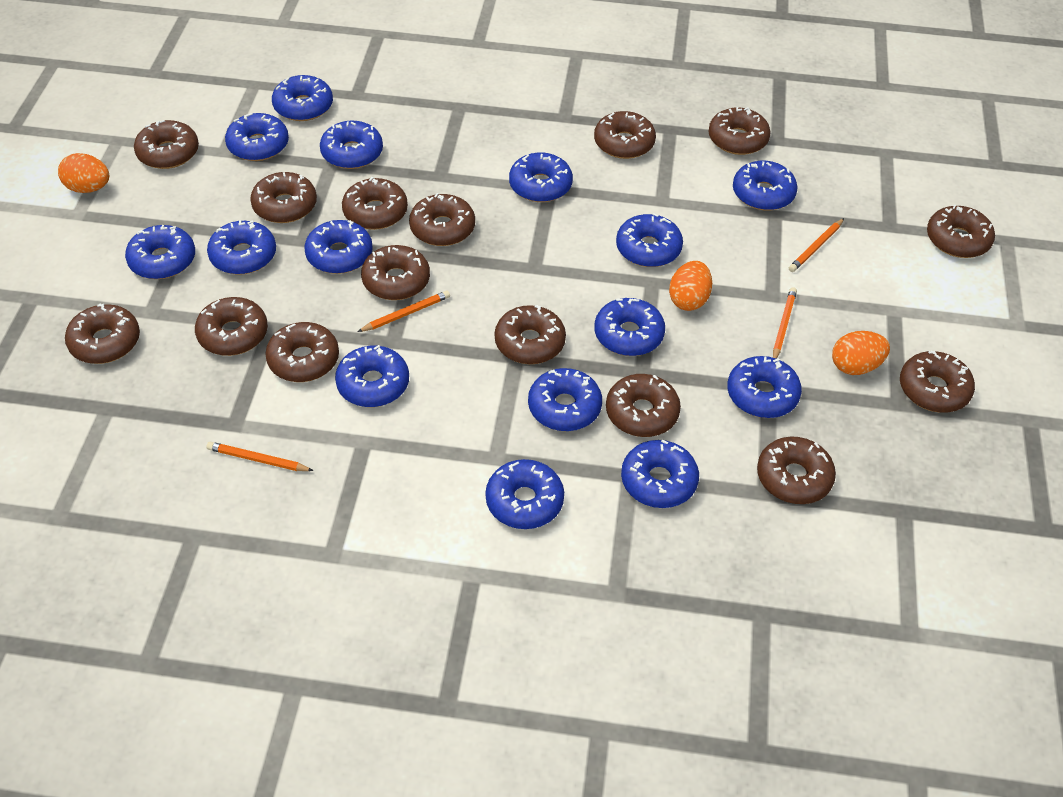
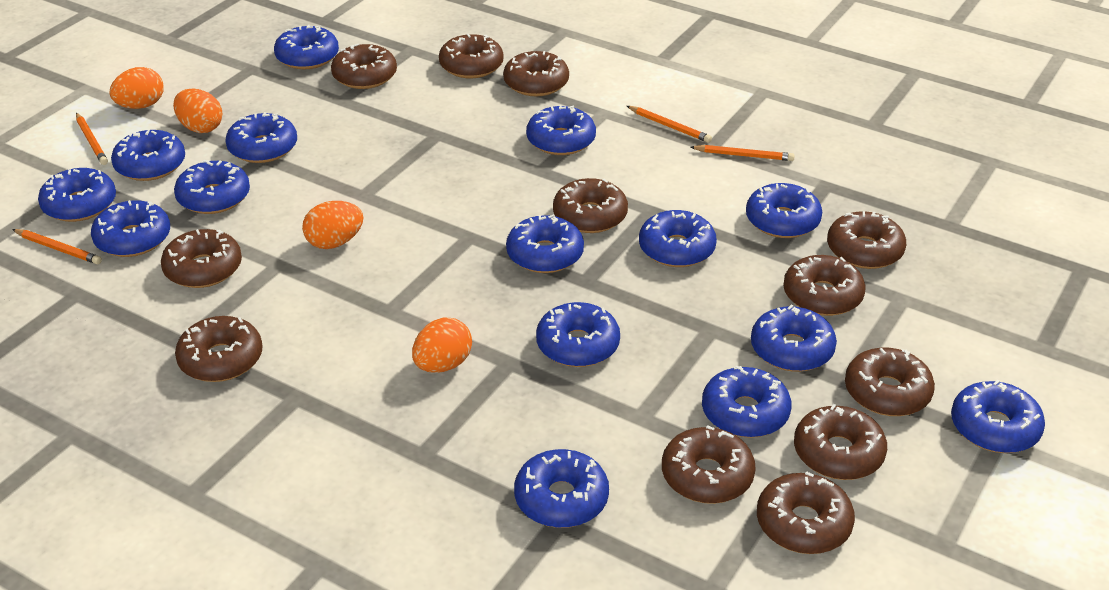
brown donut: 15 -> 12
orange egg: 3 -> 4

